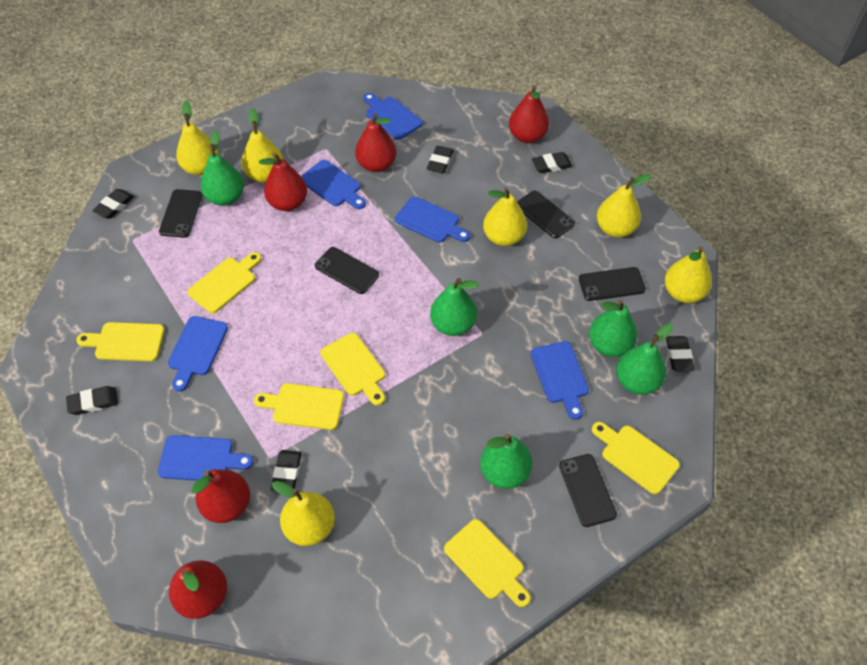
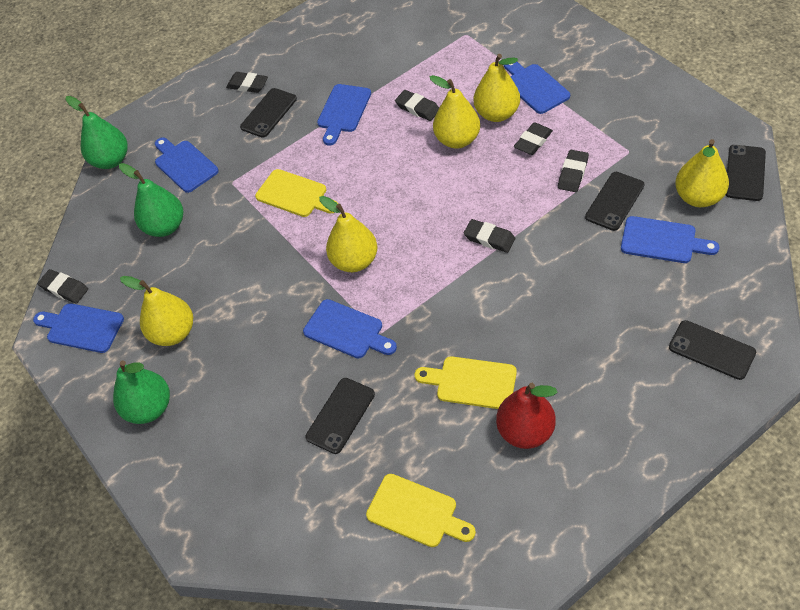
green pear: 5 -> 3
red pear: 5 -> 1
yellow cutting board: 6 -> 3
yellow pear: 6 -> 5

